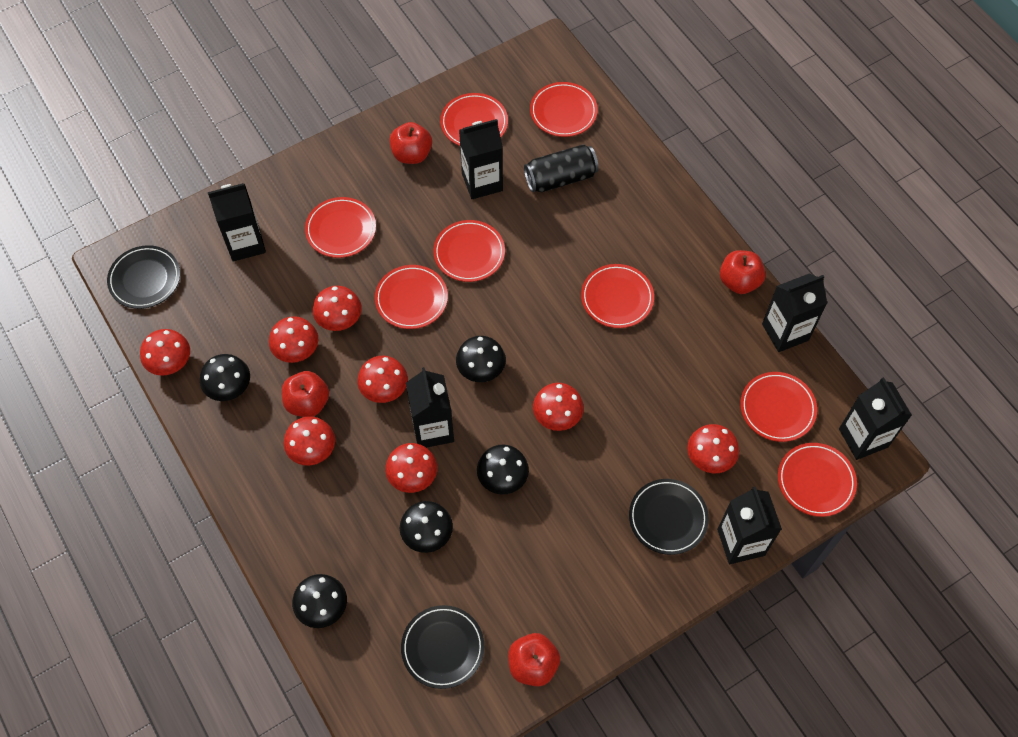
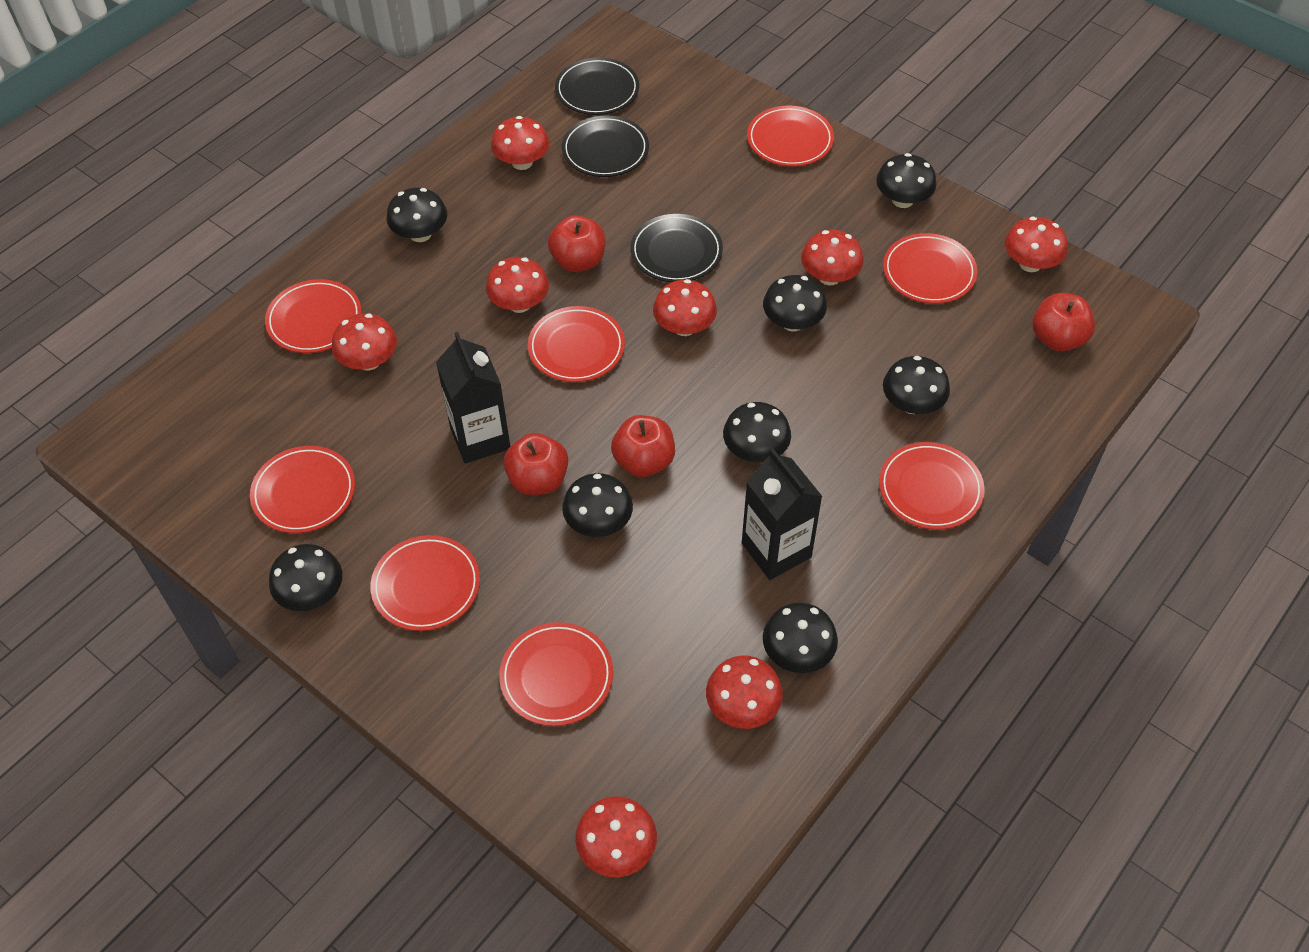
black can: 1 -> 0
black carton: 6 -> 2
black mushroom: 5 -> 8

